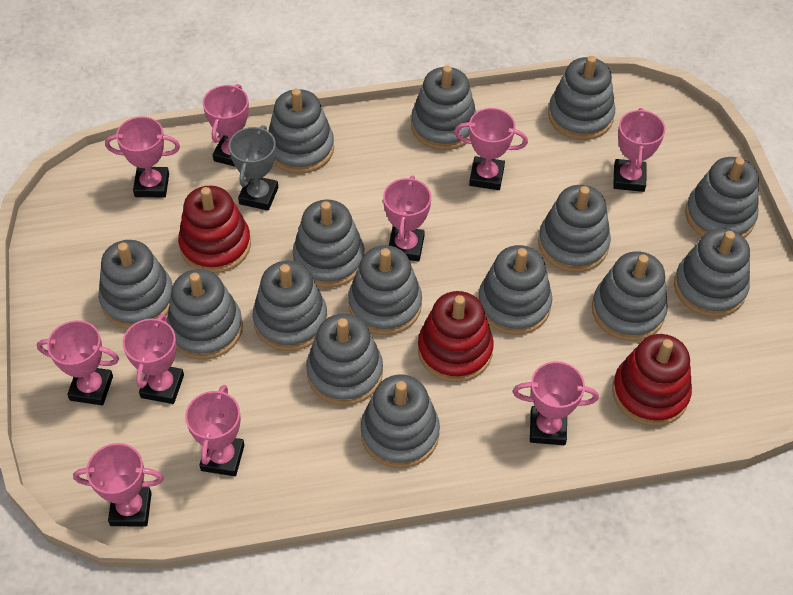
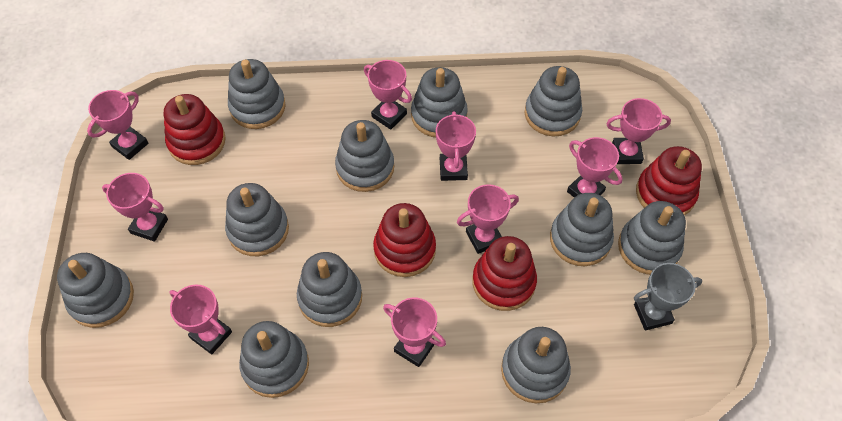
grey stacking toy: 15 -> 11
pink trophy: 10 -> 9
red stacking toy: 3 -> 4

